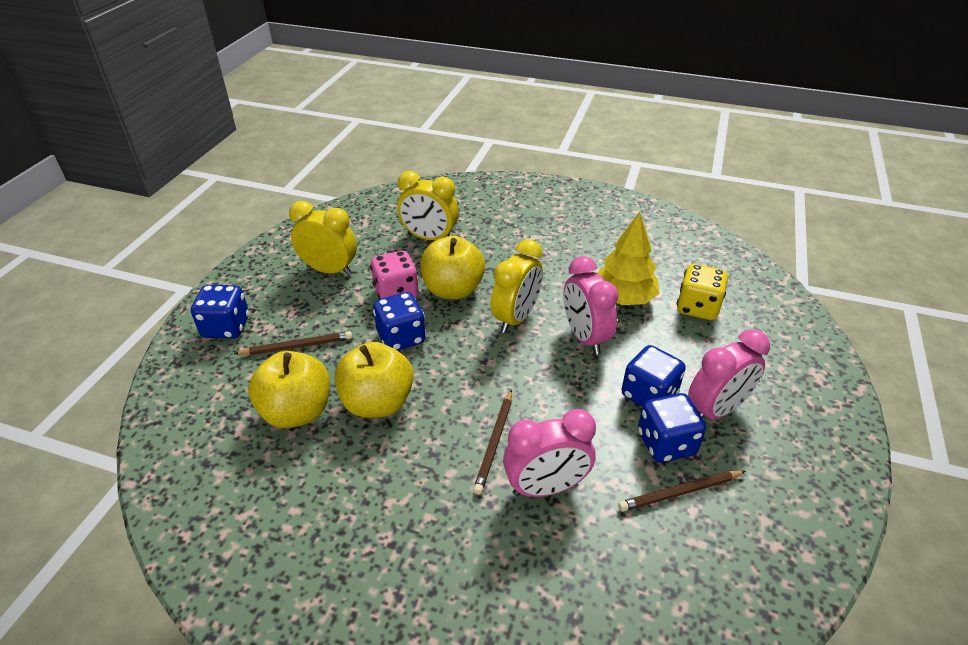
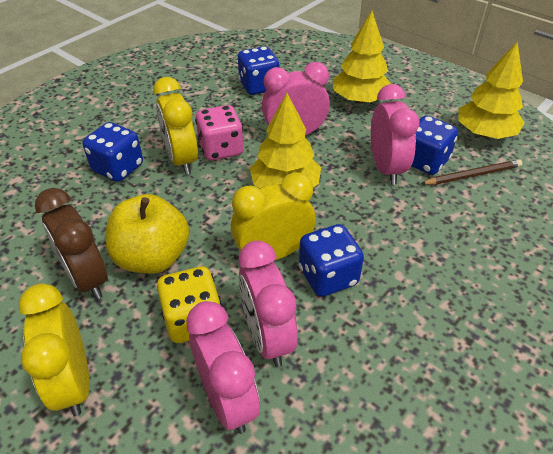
brown clock: 0 -> 1
brown pencil: 3 -> 1
pink clock: 3 -> 4
yellow apple: 3 -> 1
yellow tree: 1 -> 3

